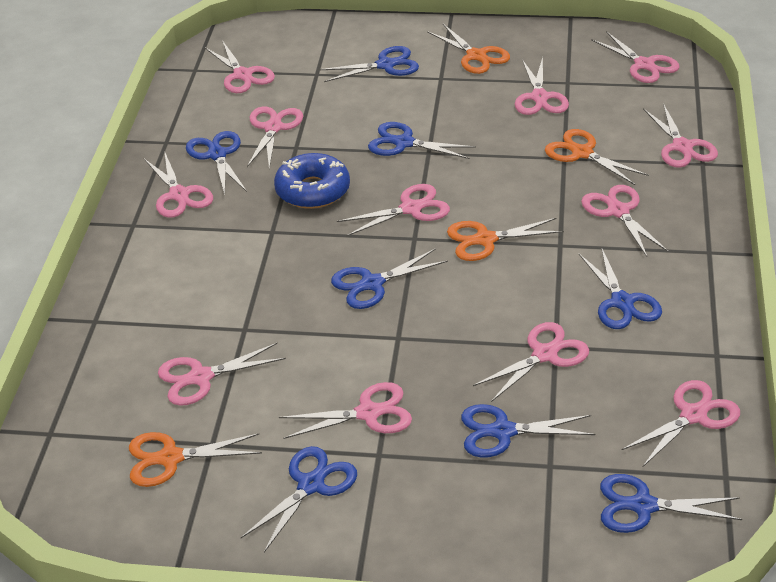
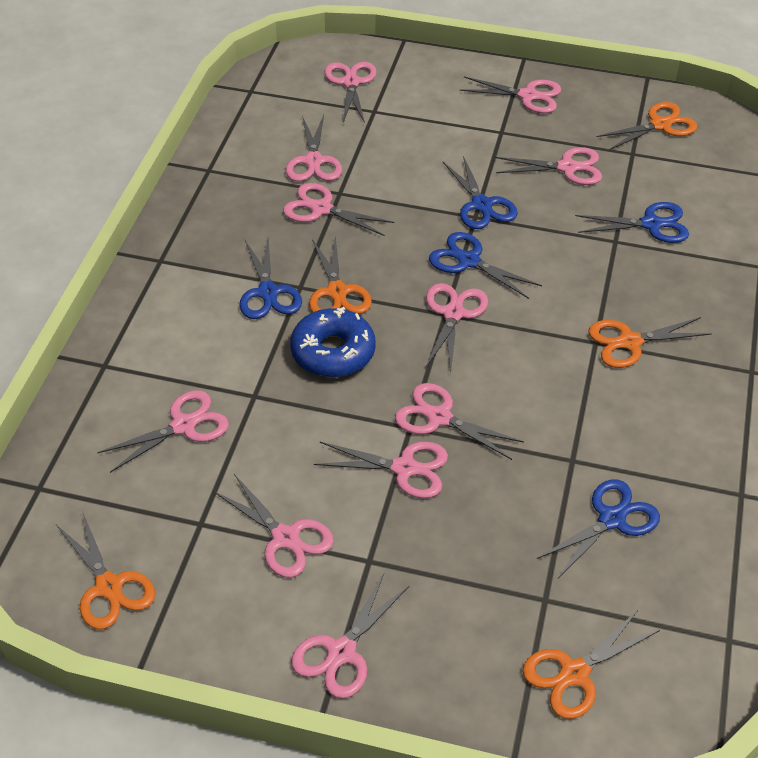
blue scissors: 8 -> 5
orange scissors: 4 -> 5
pink scissors: 12 -> 11

